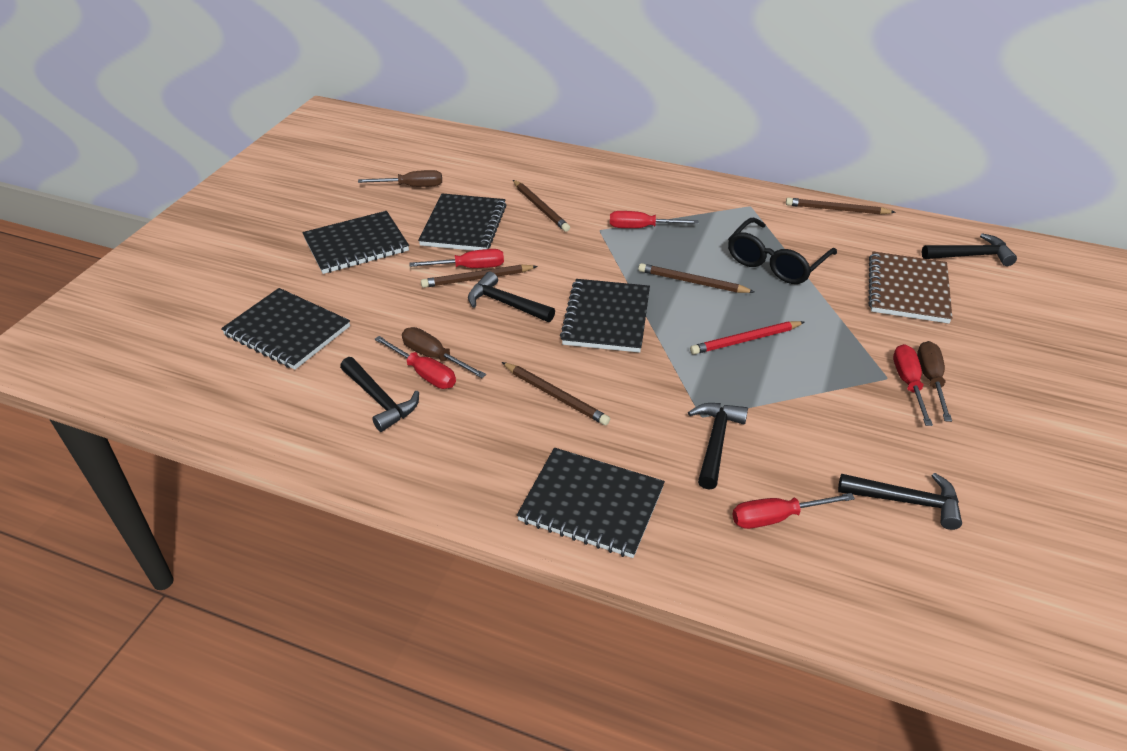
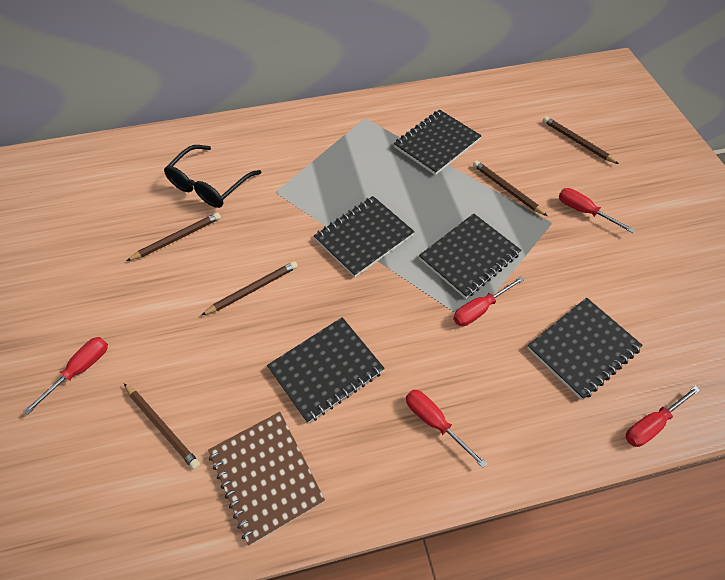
black hammer: 5 -> 0
brown screwdriver: 3 -> 0
red pencil: 1 -> 0

